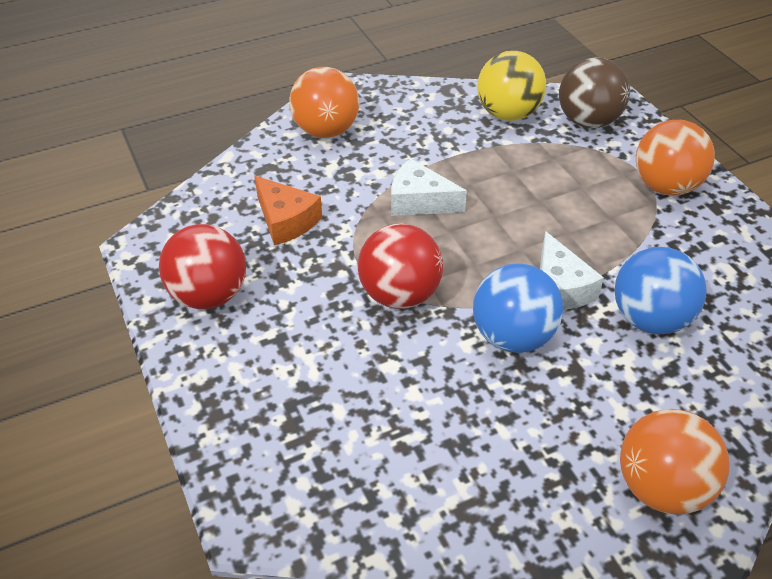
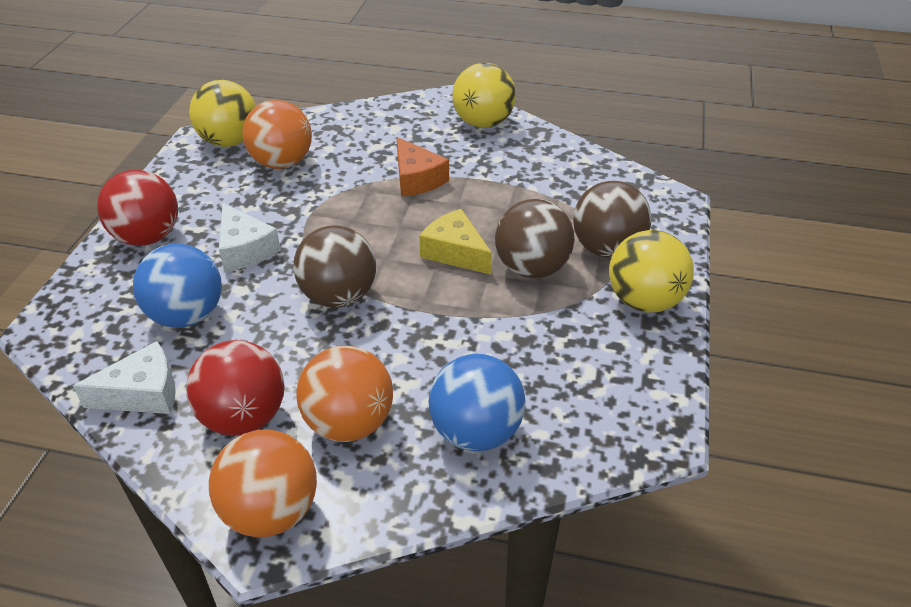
brown ball: 1 -> 3
yellow ball: 1 -> 3
yellow cheese: 0 -> 1

